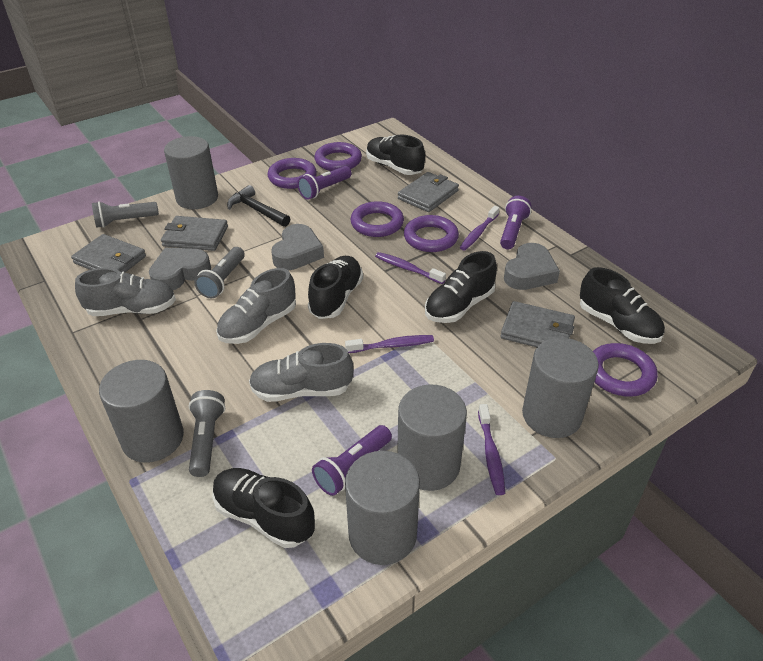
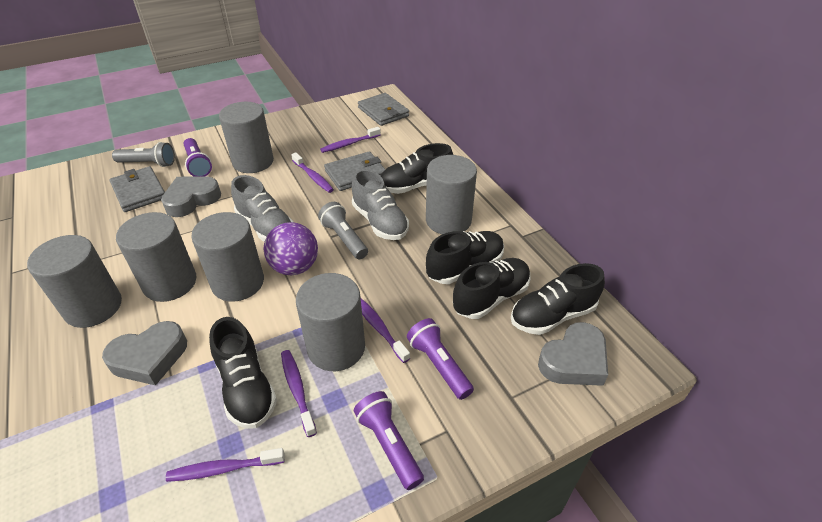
black hammer: 1 -> 0
grey cylinder: 5 -> 6
grey flashlight: 3 -> 2
grey shoe: 3 -> 2
grey wallet: 4 -> 3
purple ball: 0 -> 1
purple ring: 5 -> 0
purple toothbrush: 4 -> 5

